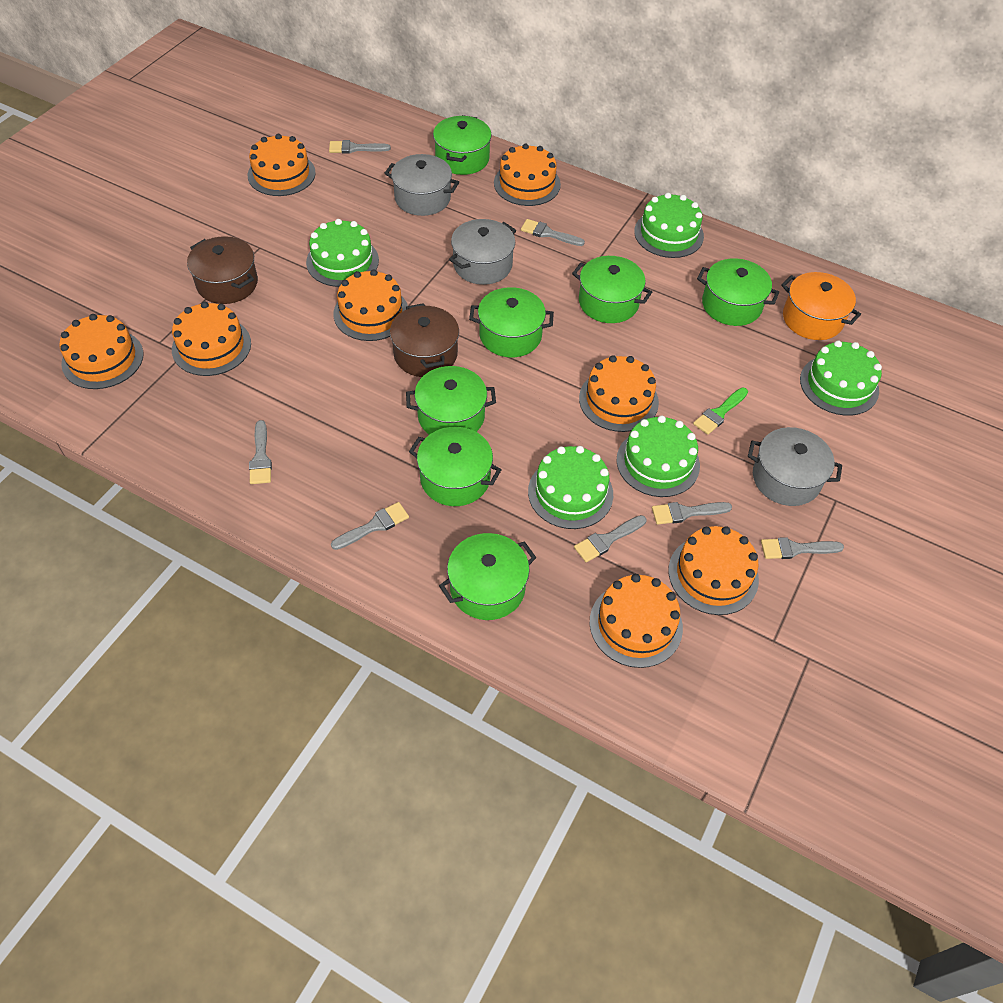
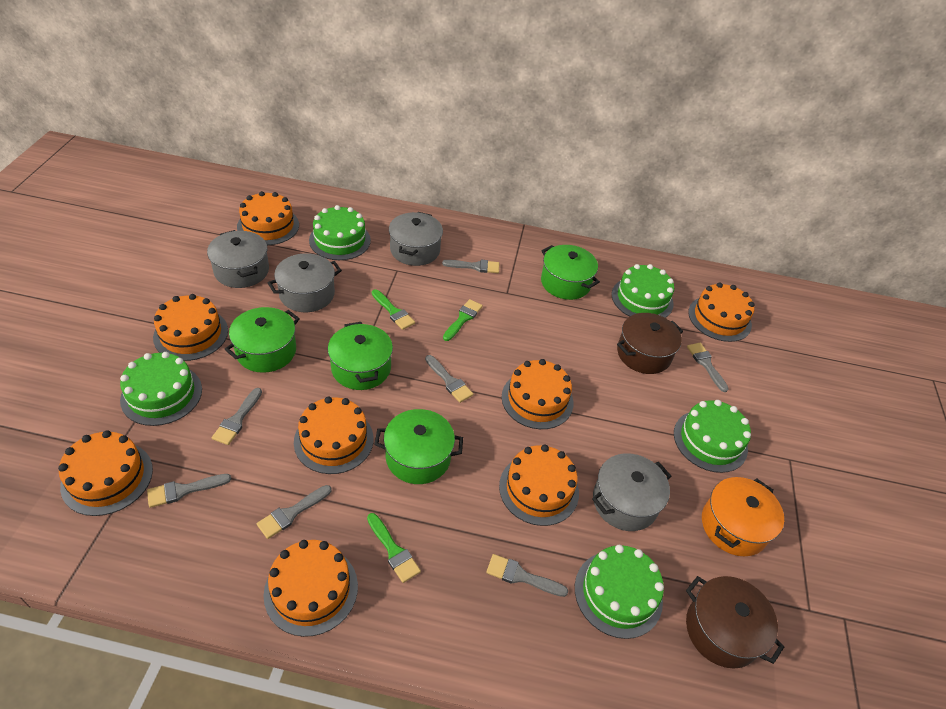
green brush: 1 -> 3
green pot: 7 -> 4
grey pot: 3 -> 4

